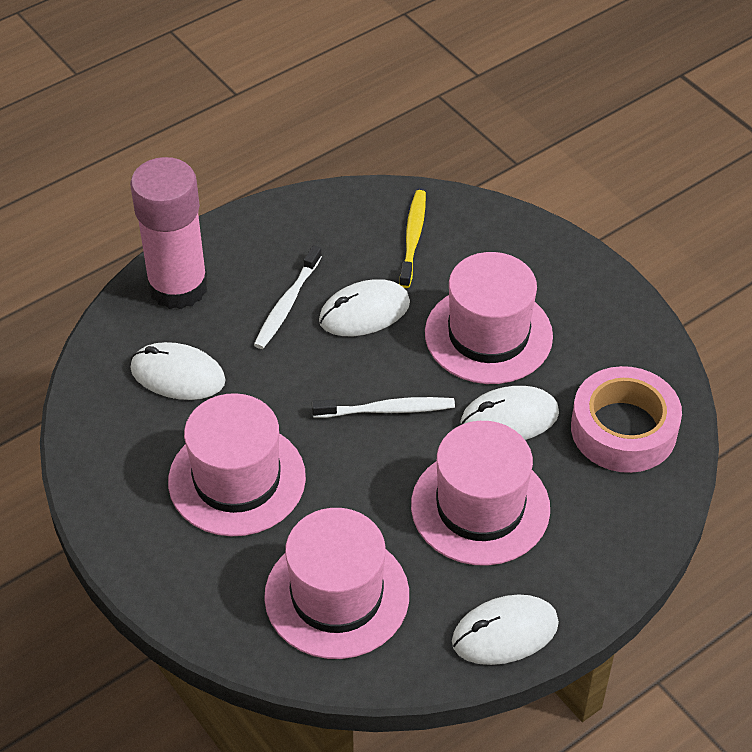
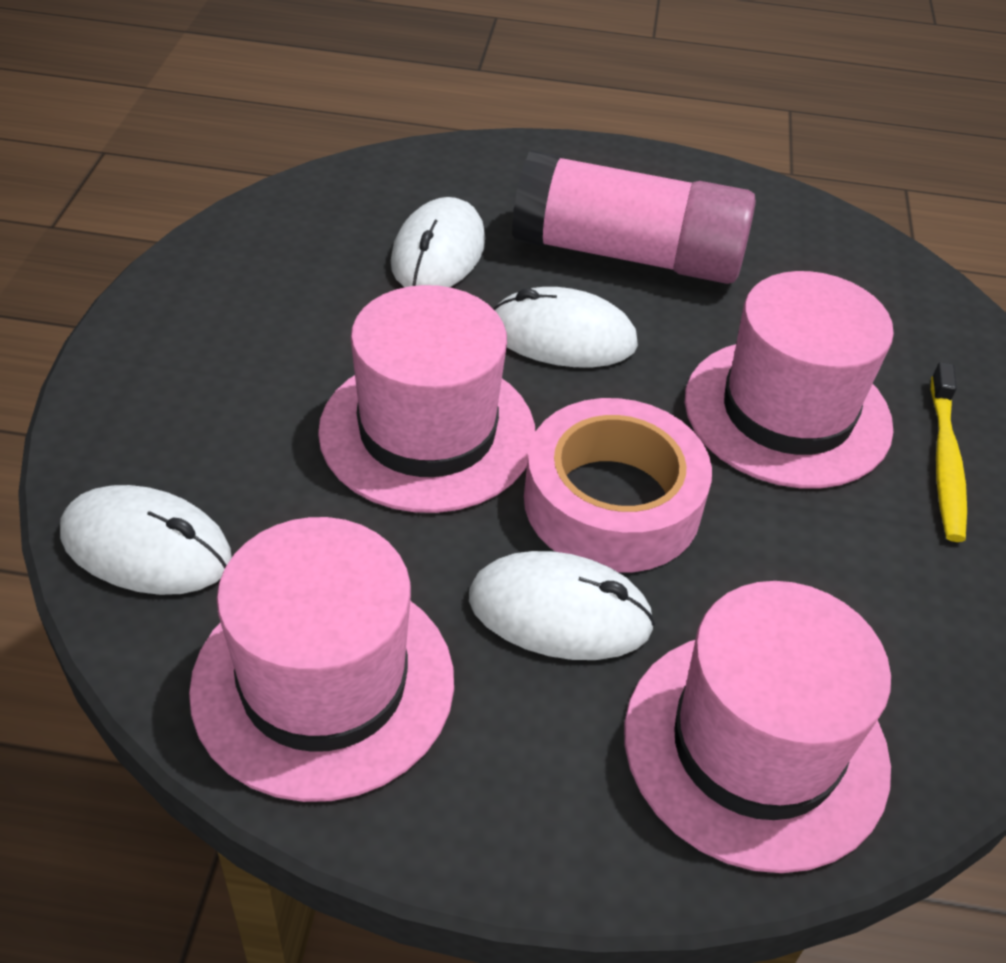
white toothbrush: 2 -> 0

